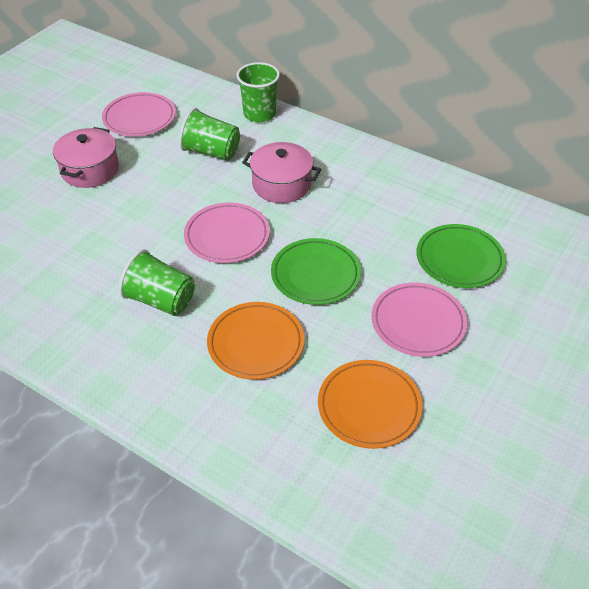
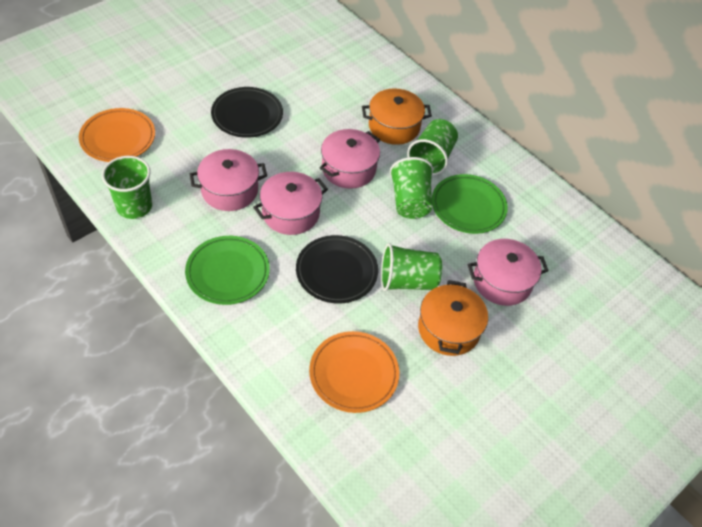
black plate: 0 -> 2
green cup: 3 -> 4
orange pot: 0 -> 2
pink plate: 3 -> 0
pink pot: 2 -> 4

